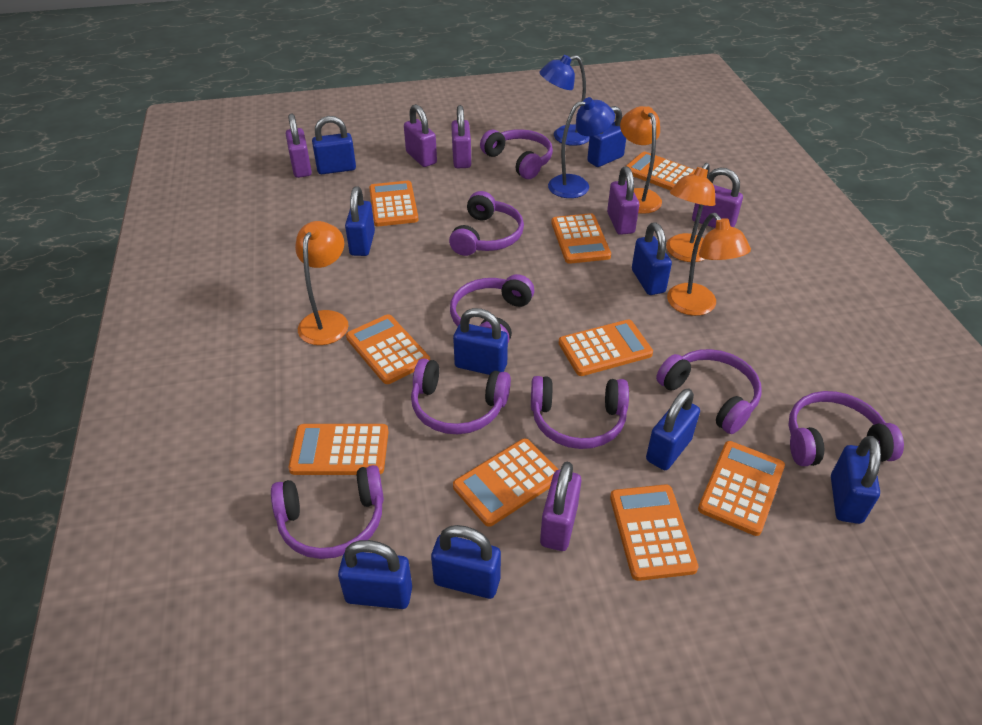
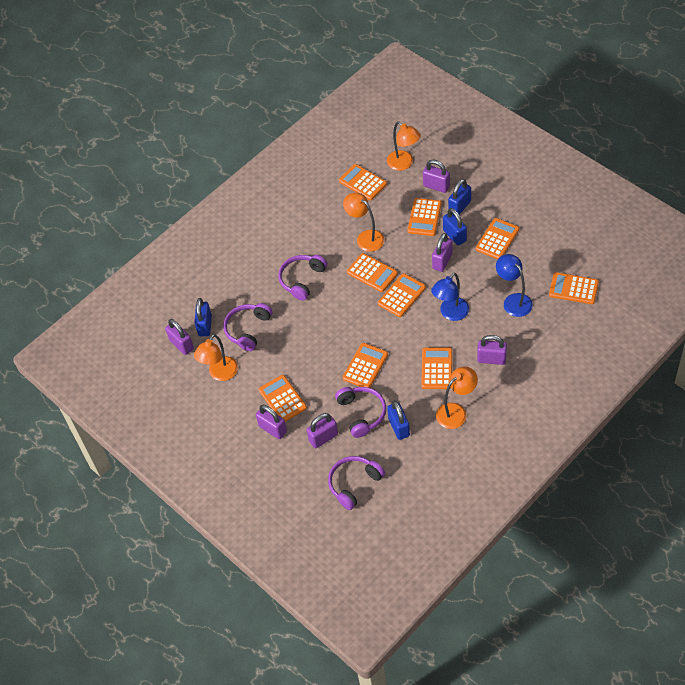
blue padlock: 9 -> 4
purple headphones: 8 -> 4

